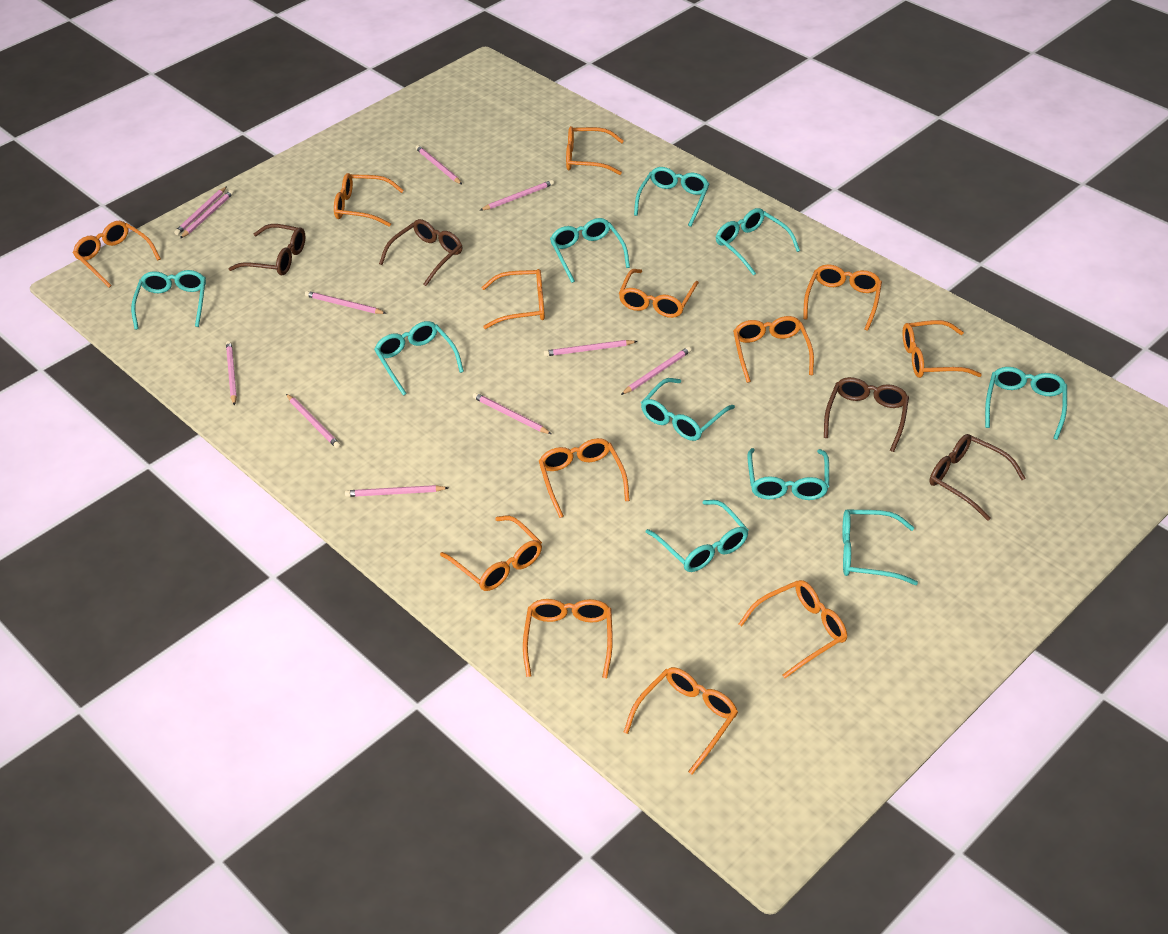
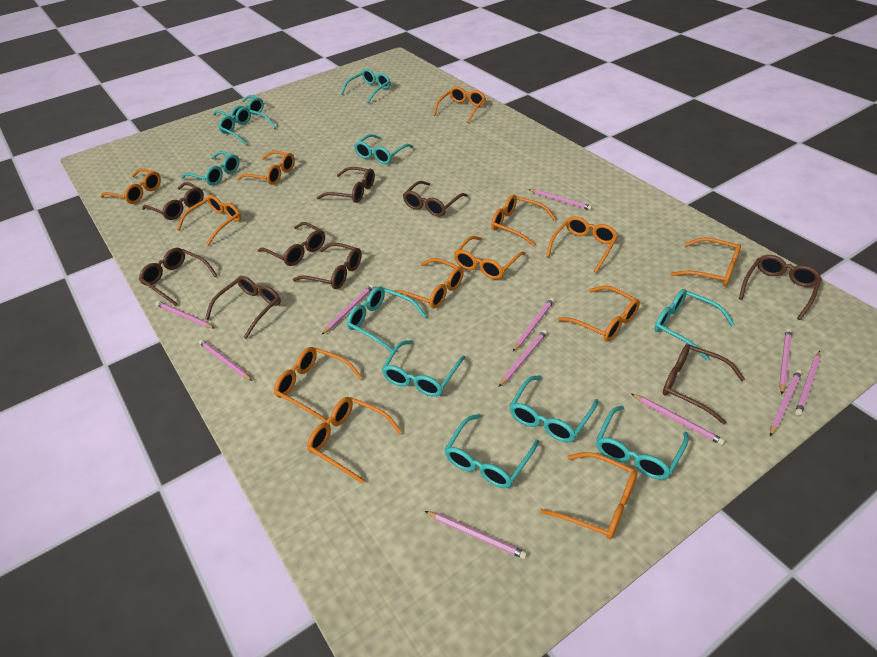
brown glasses: 4 -> 9
turquoise glasses: 10 -> 11

